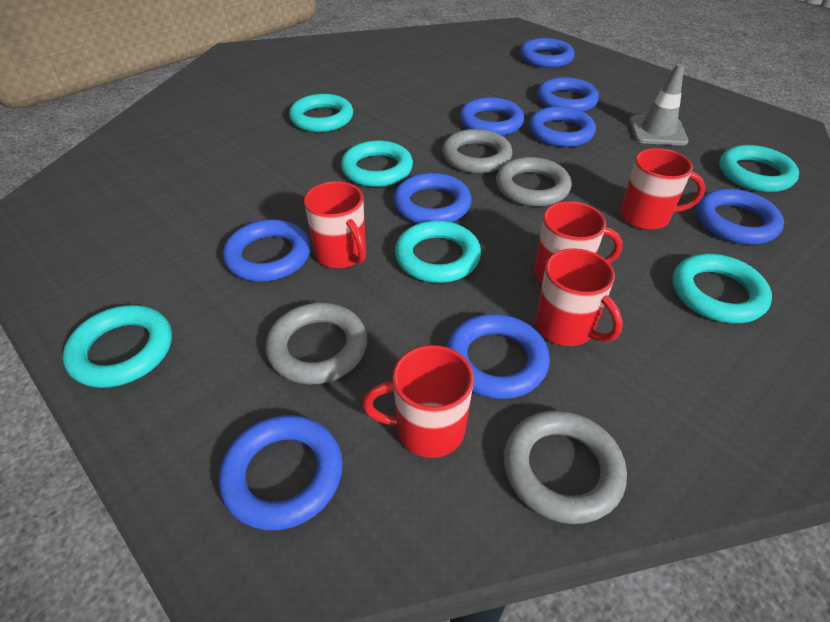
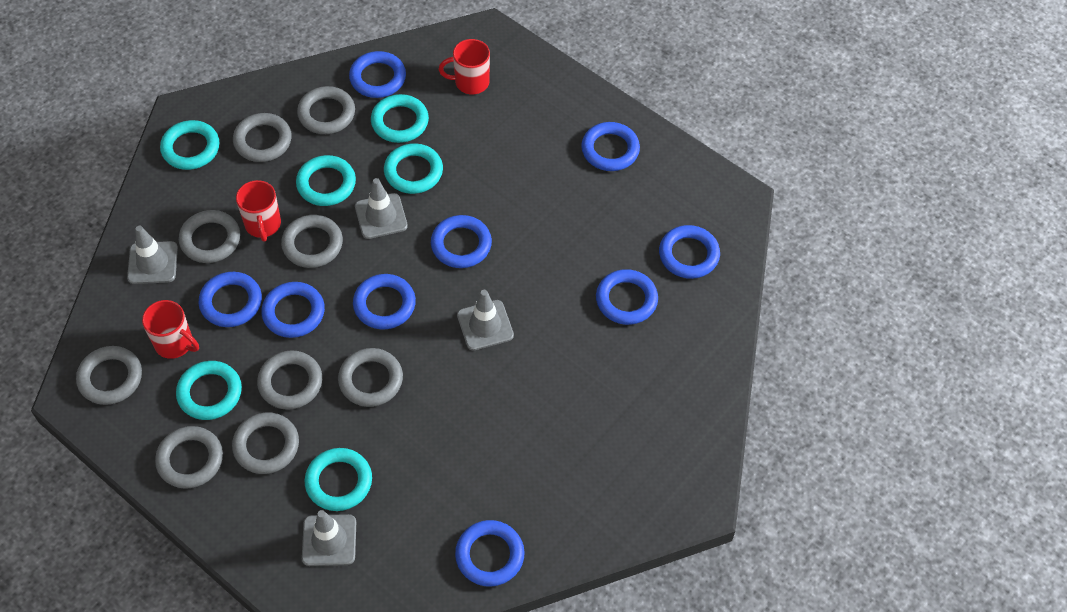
grey ring: 4 -> 9
grey traffic cone: 1 -> 4
red mug: 5 -> 3

